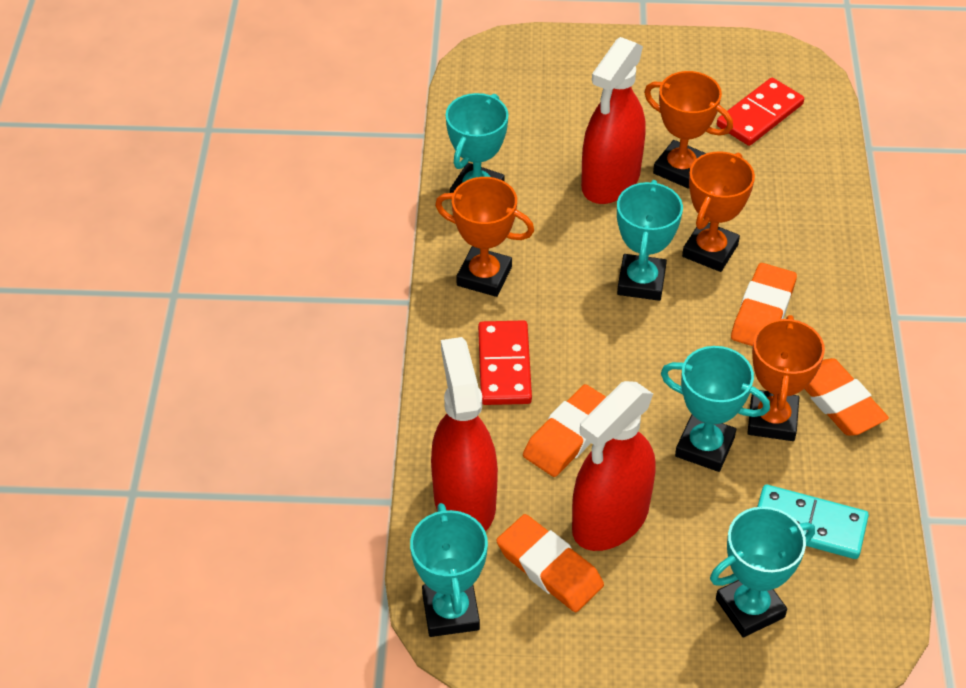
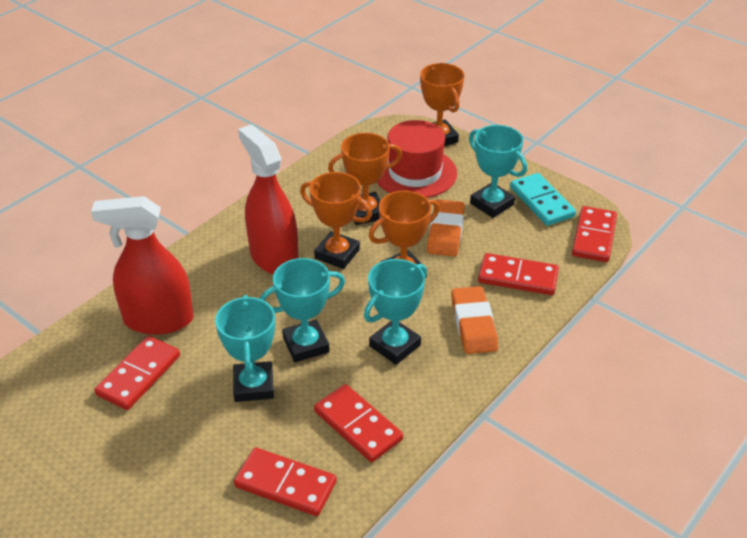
orange eraser: 4 -> 2
red domino: 2 -> 5
red hat: 0 -> 1
red spray bottle: 3 -> 2
turquoise trophy: 5 -> 4

